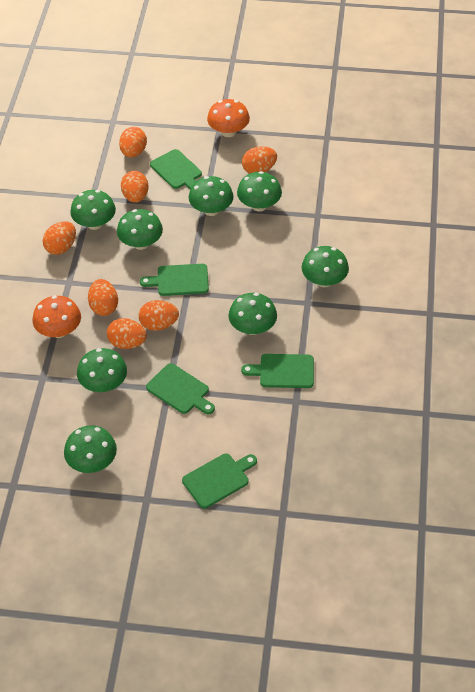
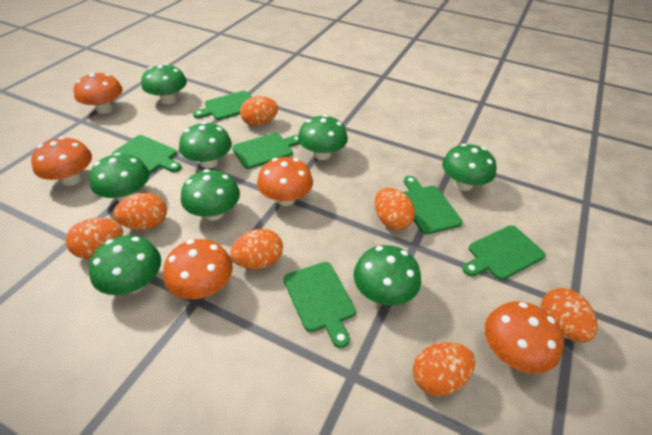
green cutting board: 5 -> 6
orange mushroom: 2 -> 5

